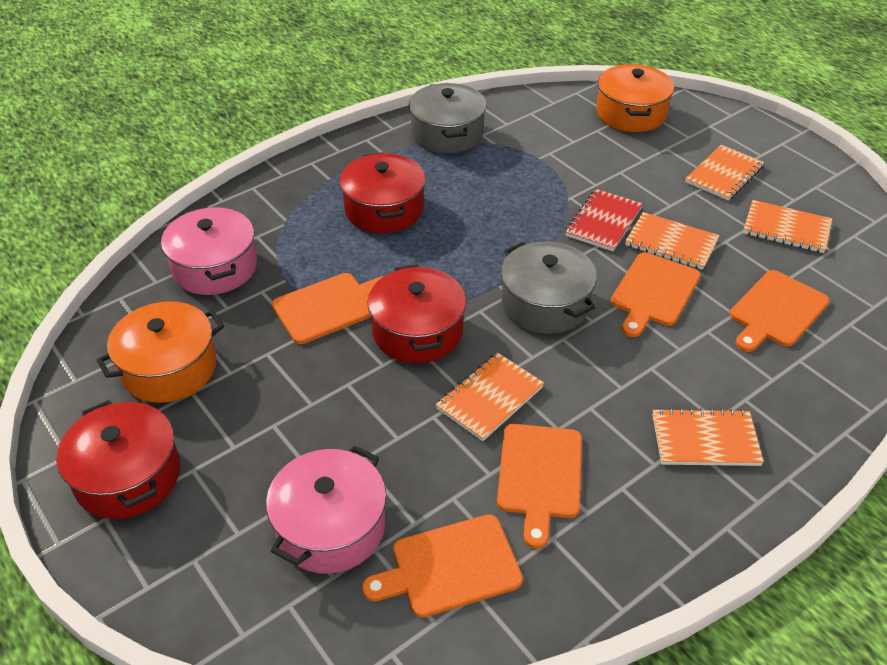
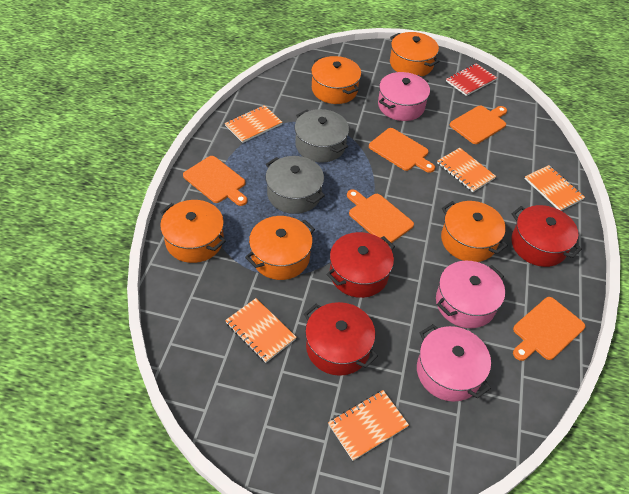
orange pot: 2 -> 5
pink pot: 2 -> 3

